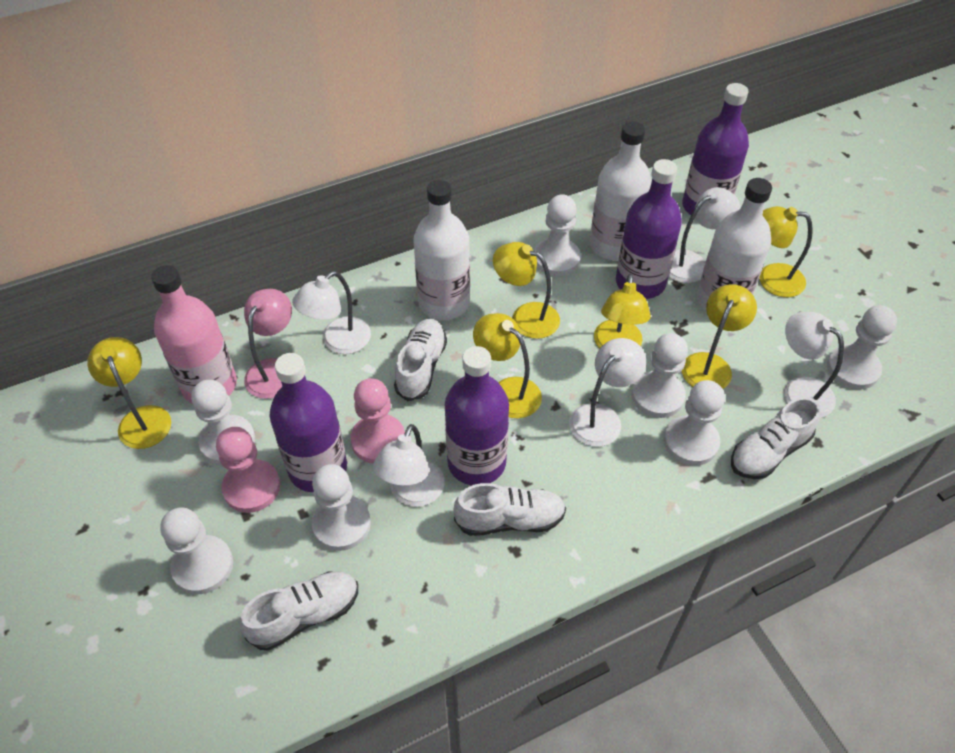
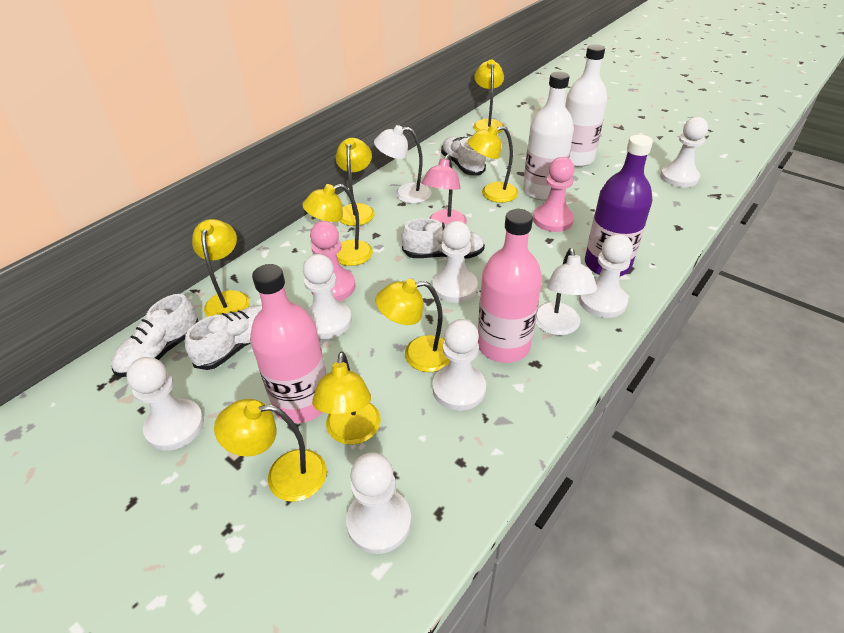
pink bottle: 1 -> 2
purple bottle: 4 -> 1
white bottle: 3 -> 2
white lamp: 5 -> 2
yellow lamp: 6 -> 8

